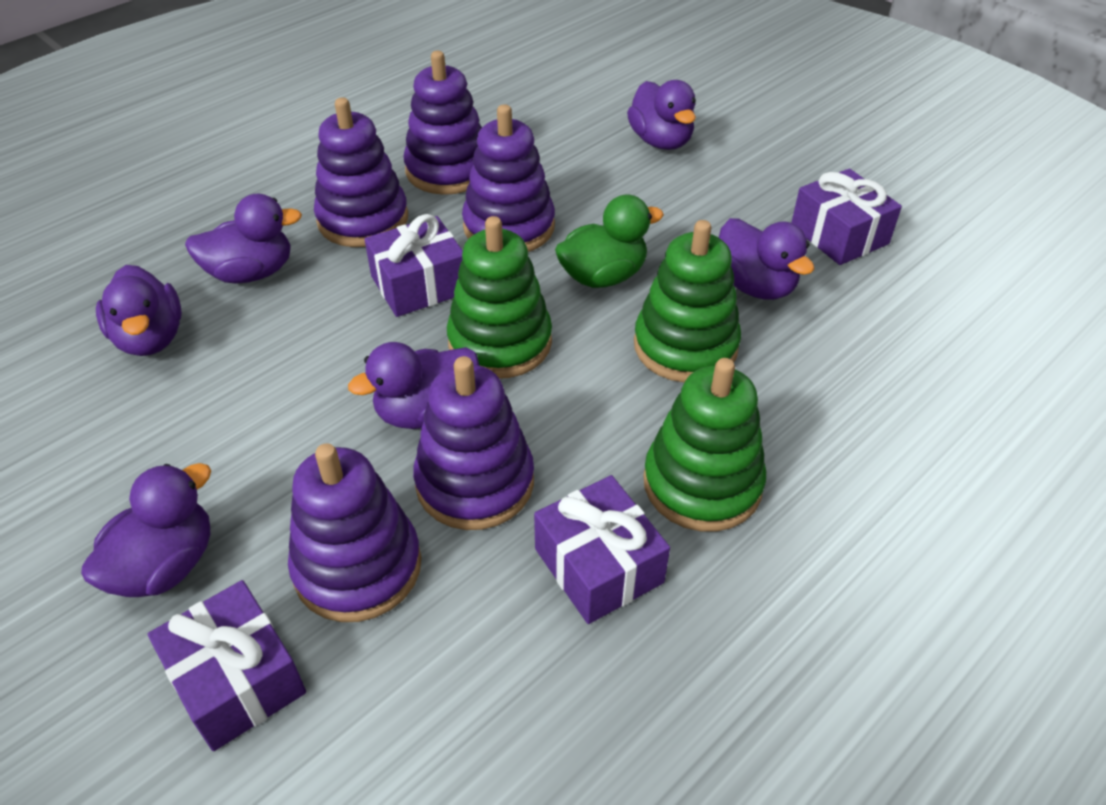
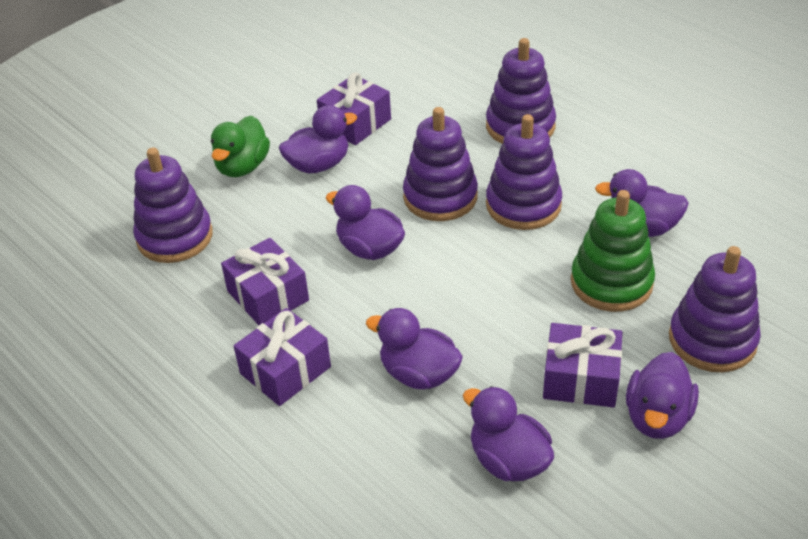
green stacking toy: 3 -> 1

